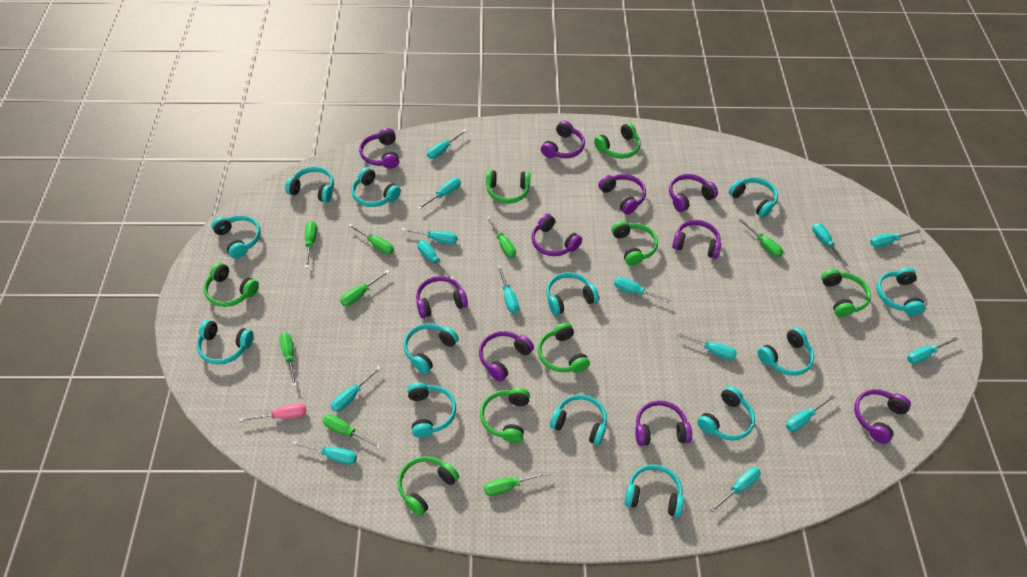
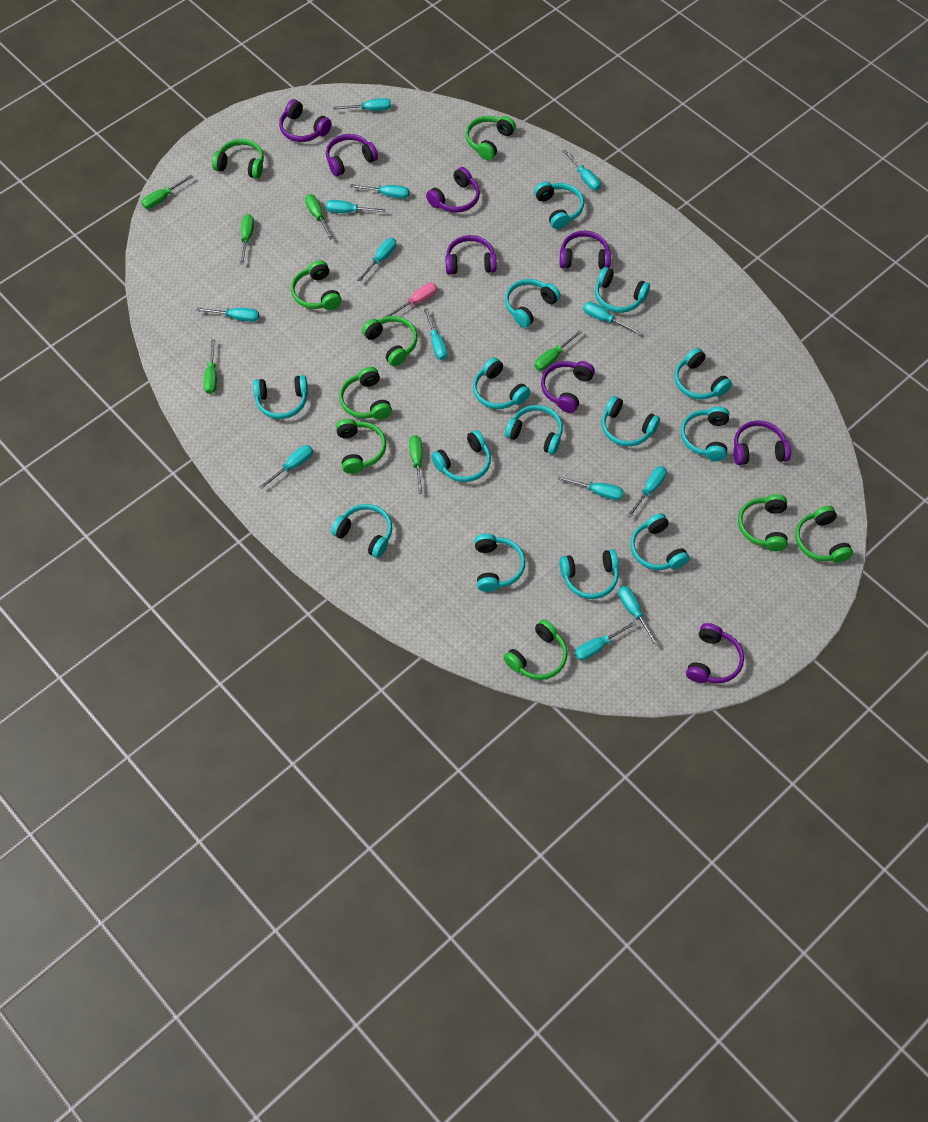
green headphones: 8 -> 9
green screwdriver: 8 -> 6
purple headphones: 10 -> 8
turquoise headphones: 13 -> 14
turquoise screwdriver: 14 -> 13

